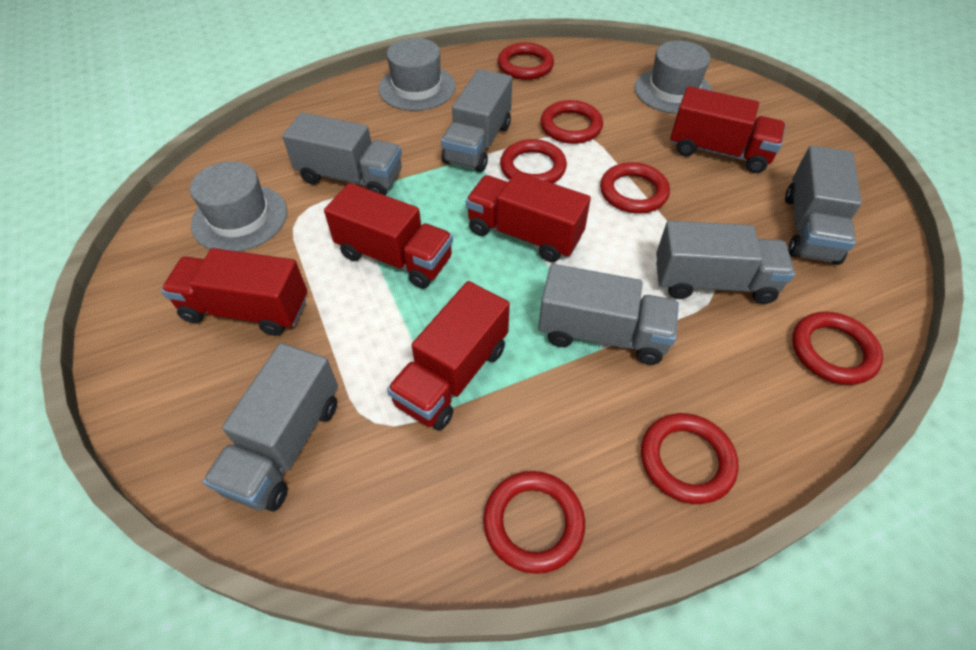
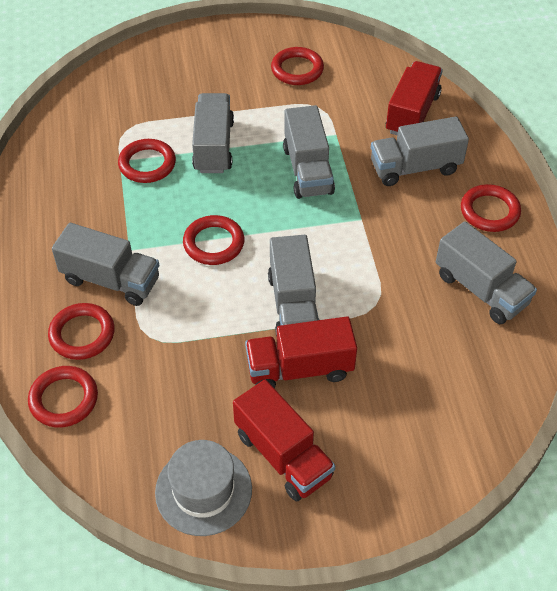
grey hat: 3 -> 1
red ring: 7 -> 6
red truck: 5 -> 3

